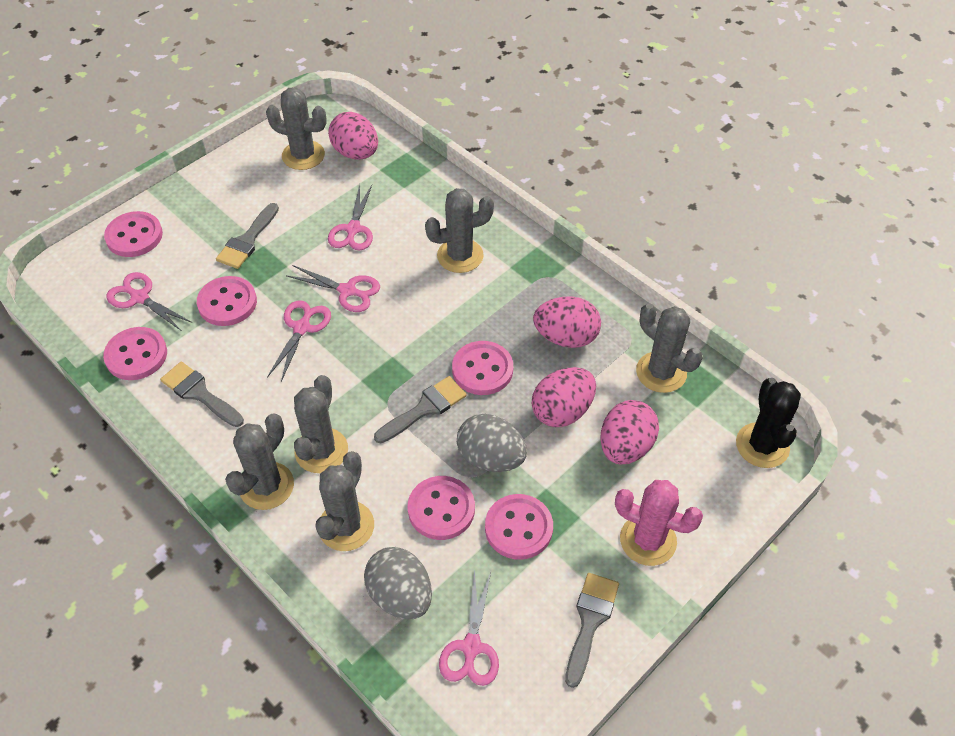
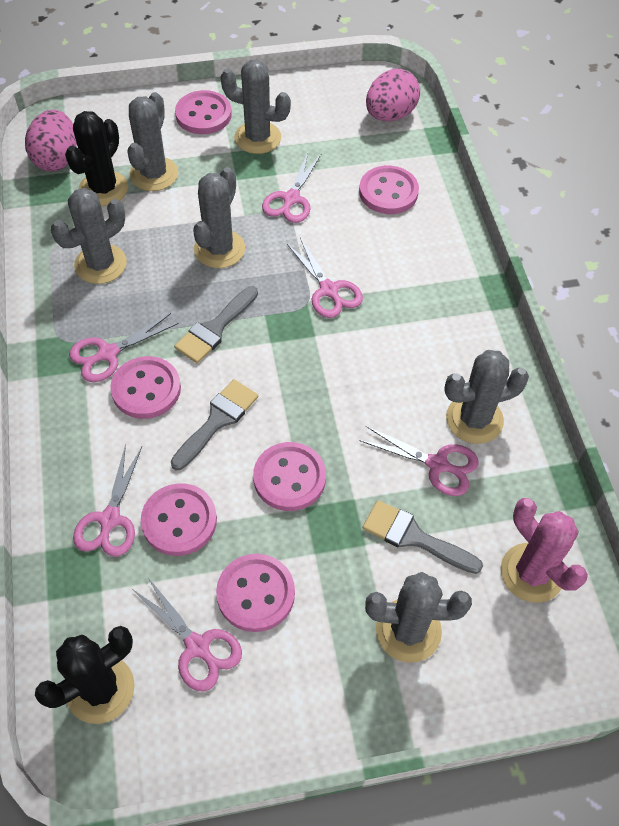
black cactus: 1 -> 2
grey brush: 4 -> 3
grey egg: 2 -> 0
pink egg: 4 -> 2
pink scissors: 5 -> 6

